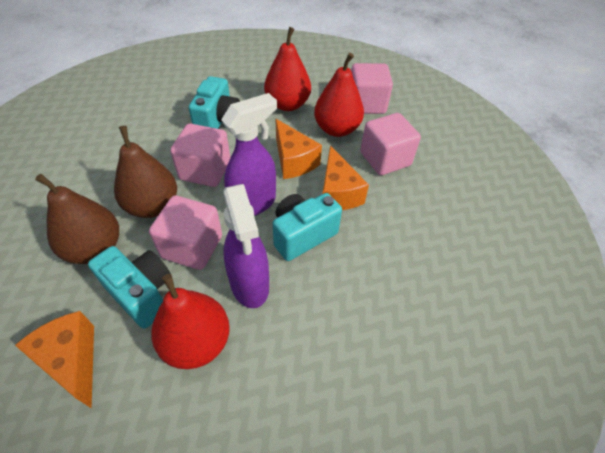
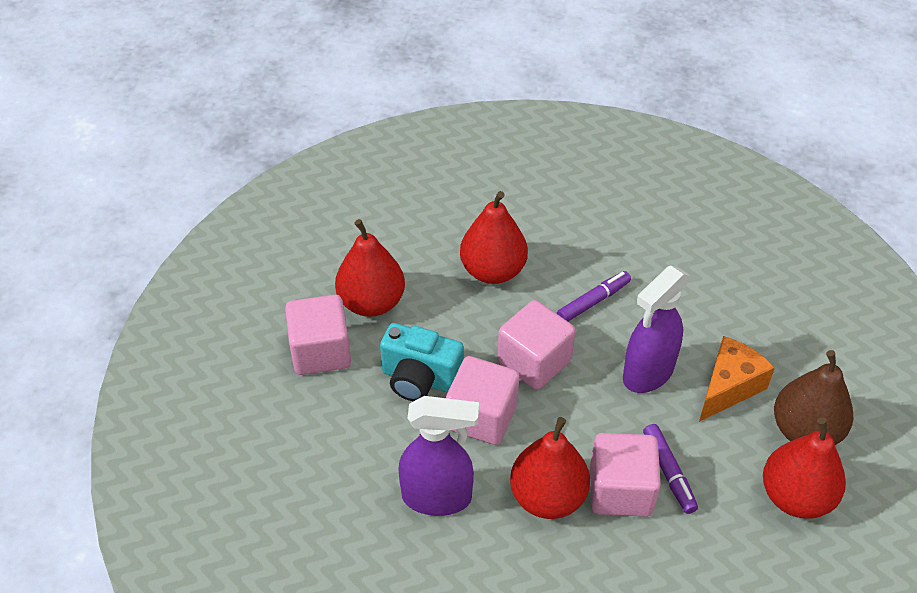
brown pear: 2 -> 1
orange cheese: 3 -> 1
purple marker: 0 -> 2
red pear: 3 -> 4
turquoise camera: 3 -> 1

